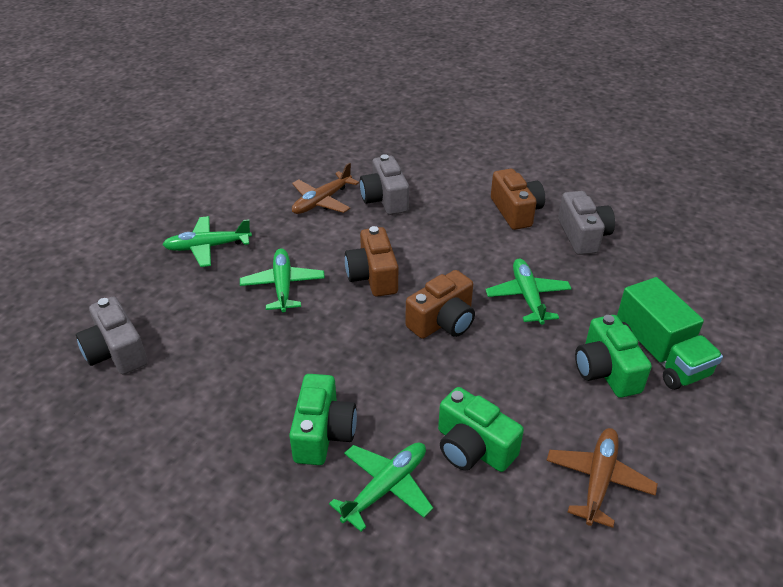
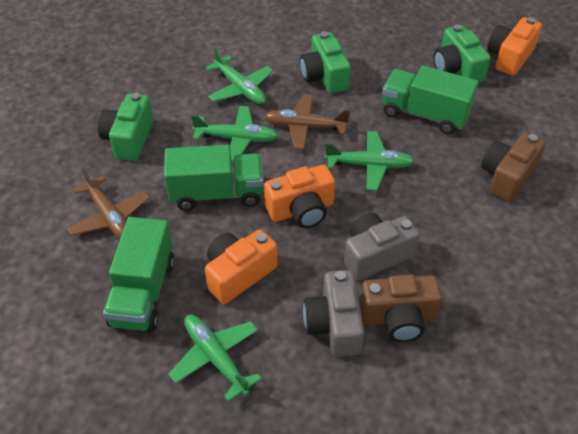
brown camera: 3 -> 2
green truck: 1 -> 3
grey camera: 3 -> 2
orange camera: 0 -> 3

